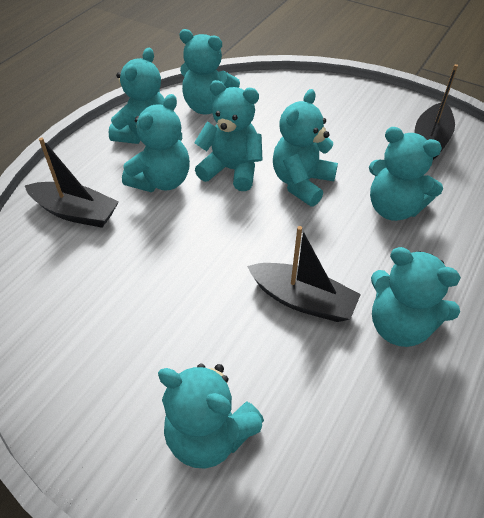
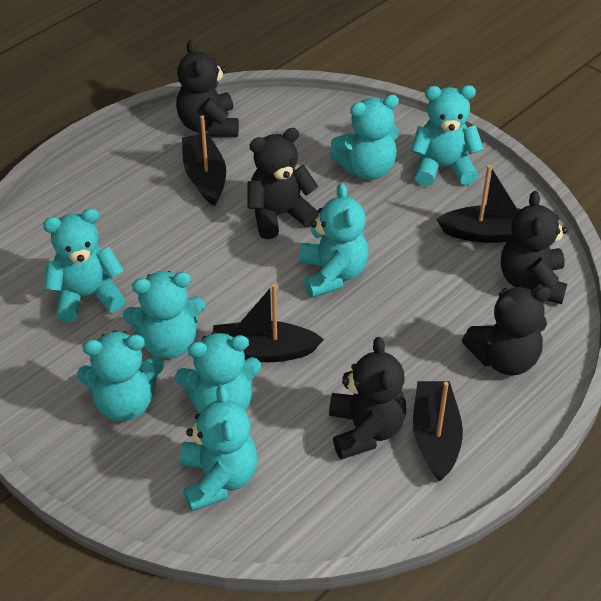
black boat: 3 -> 4
black teddy bear: 0 -> 5

